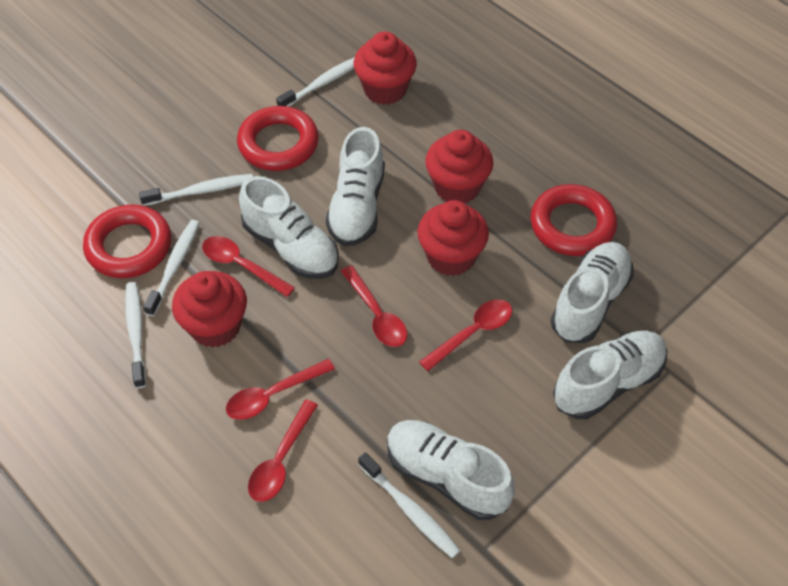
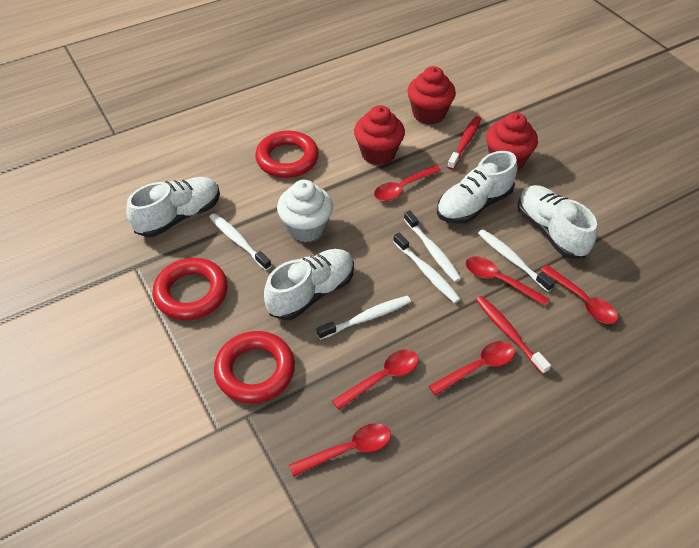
red cupcake: 4 -> 3
red spoon: 5 -> 6
red toothbrush: 0 -> 2
white cupcake: 0 -> 1
white shoe: 5 -> 4

